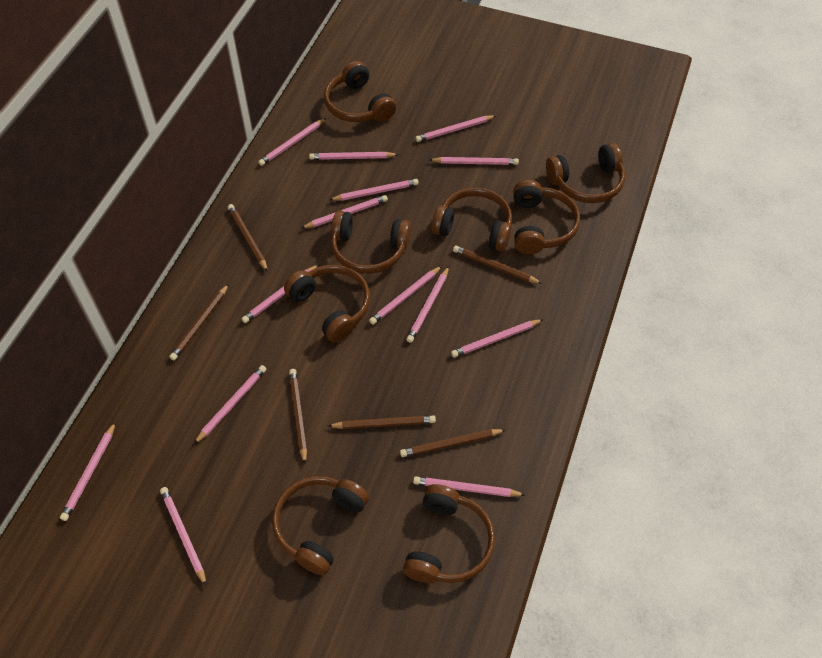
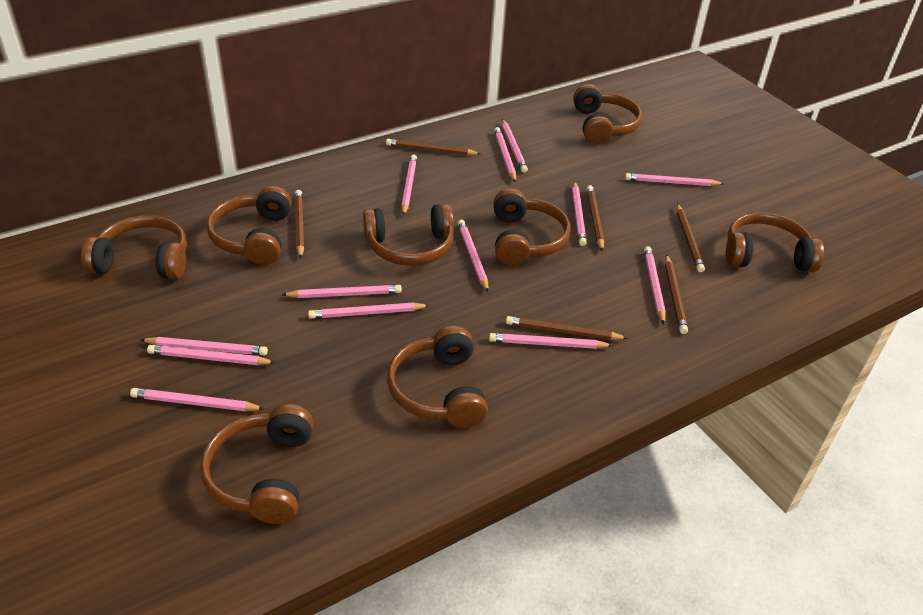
pink pencil: 14 -> 13

